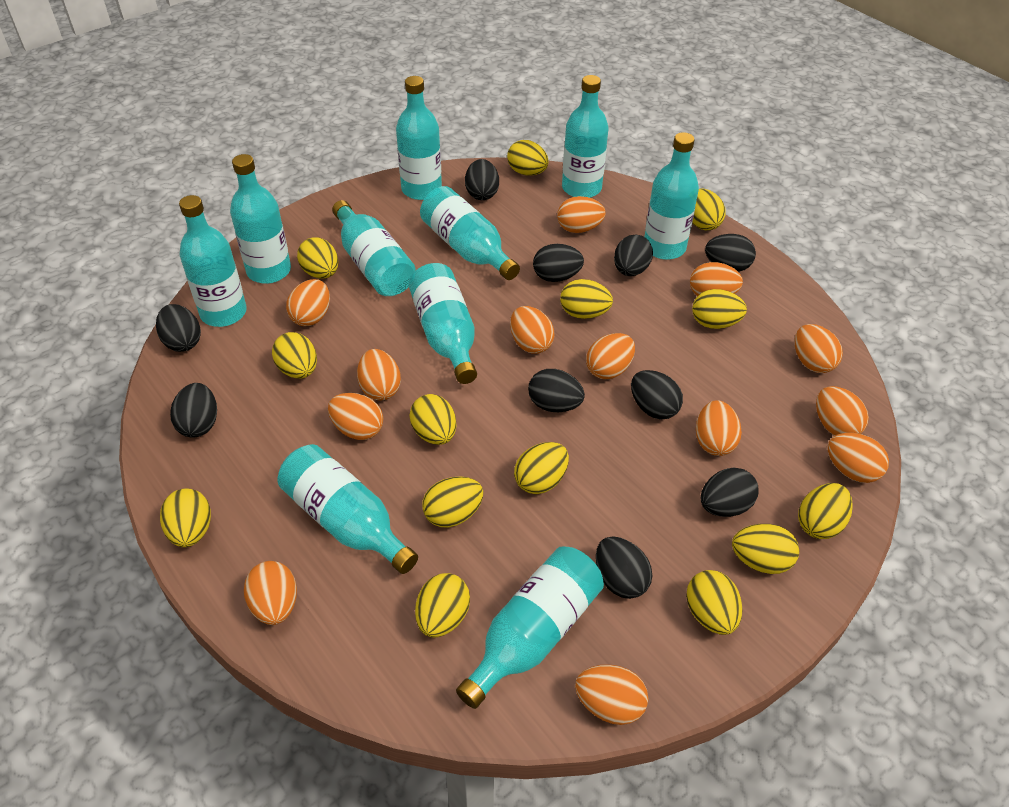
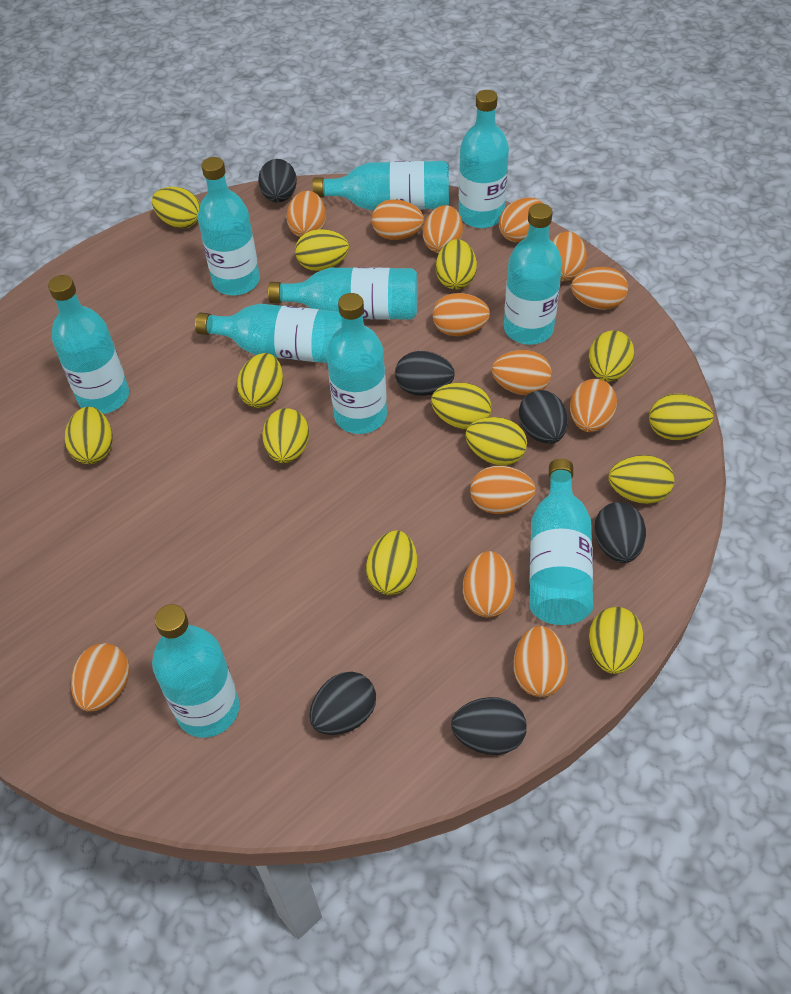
black egg: 10 -> 6
yellow egg: 14 -> 13

